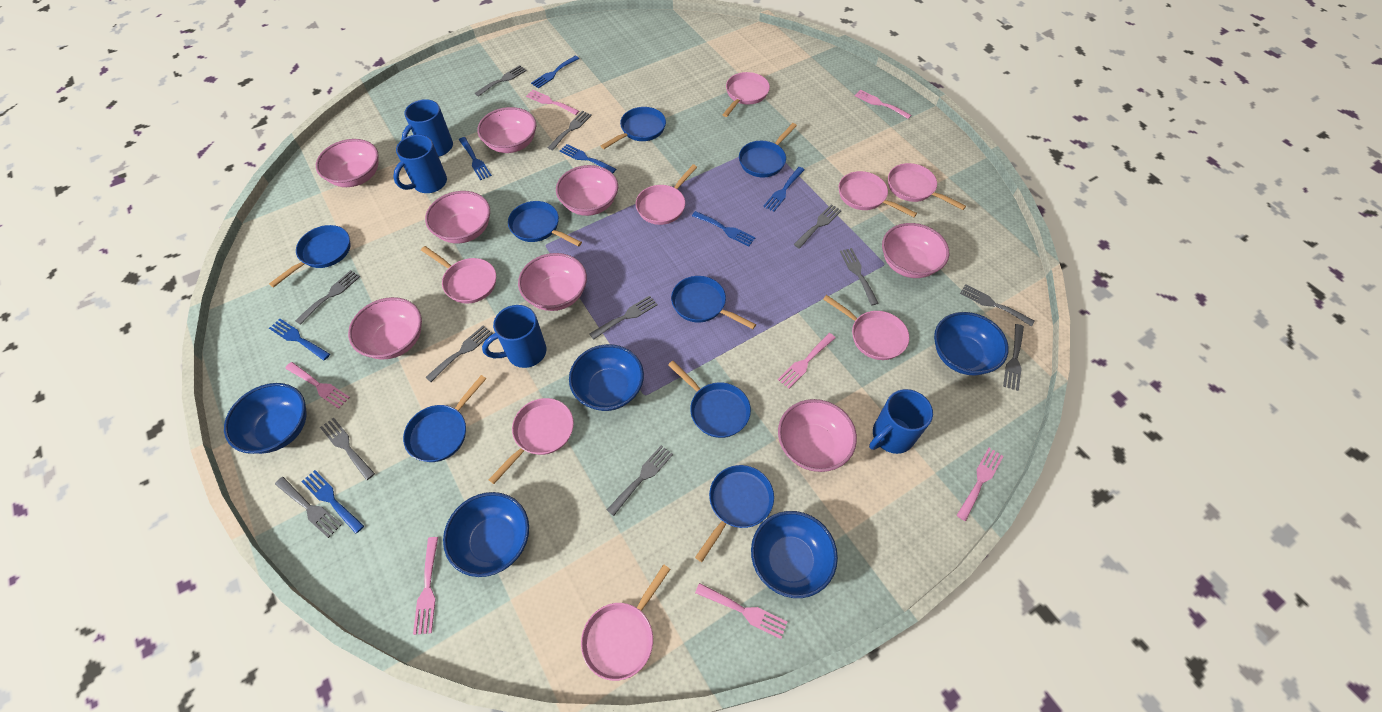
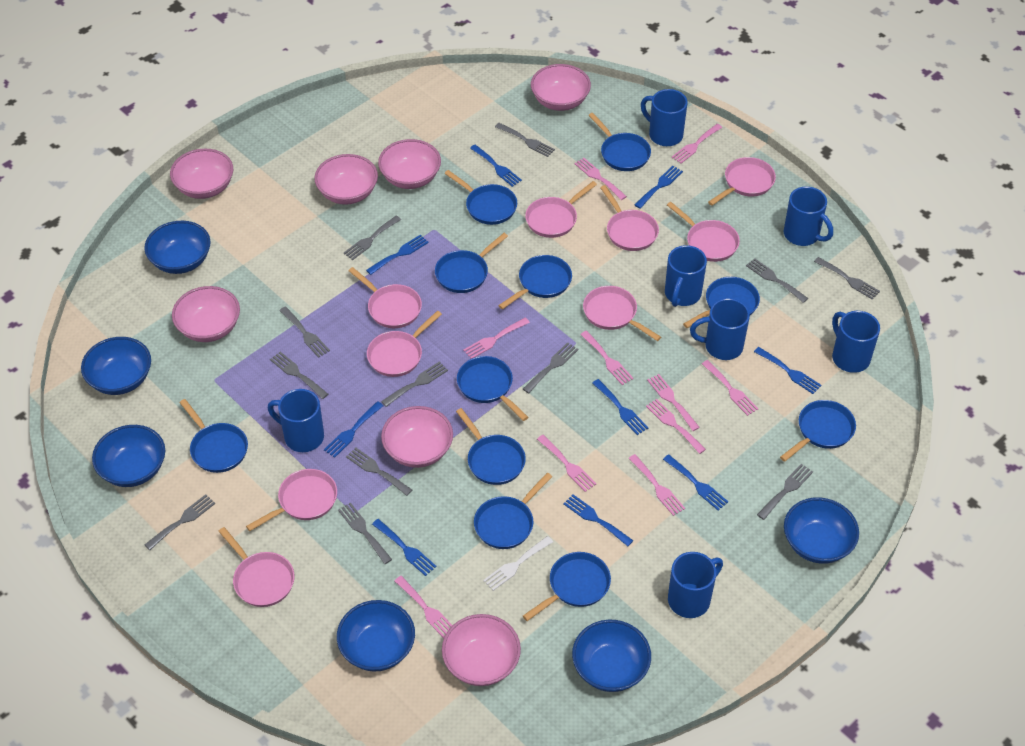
blue bowl: 5 -> 6
blue fork: 7 -> 9
blue mug: 4 -> 7
blue pan: 8 -> 11
pink bowl: 8 -> 7
pink fork: 7 -> 10
pink pan: 8 -> 9
white fork: 0 -> 1

